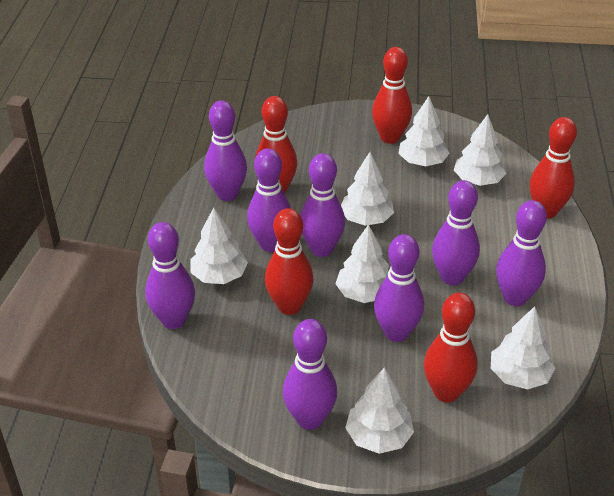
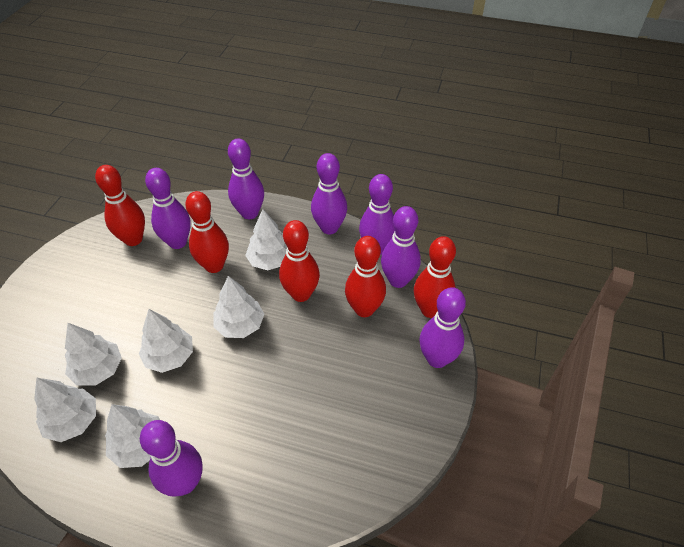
purple bowling pin: 8 -> 7
white tree: 7 -> 6

